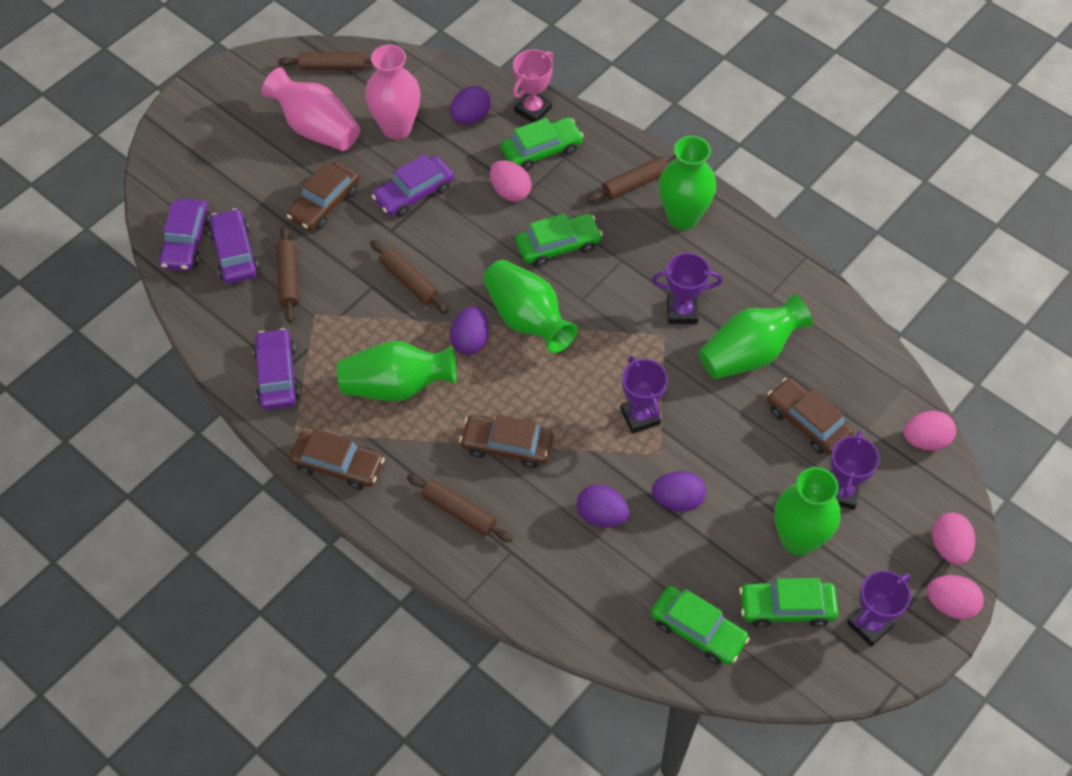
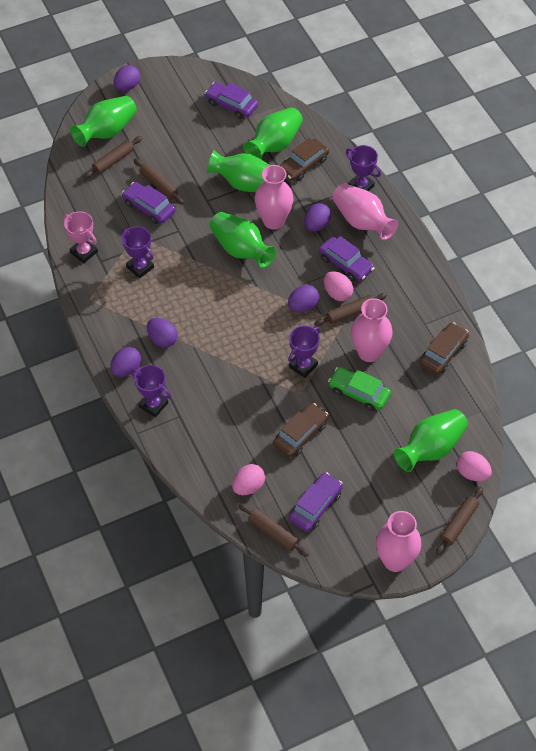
brown car: 4 -> 3
green car: 4 -> 1
pink egg: 4 -> 3
pink vase: 2 -> 4
purple egg: 4 -> 5

